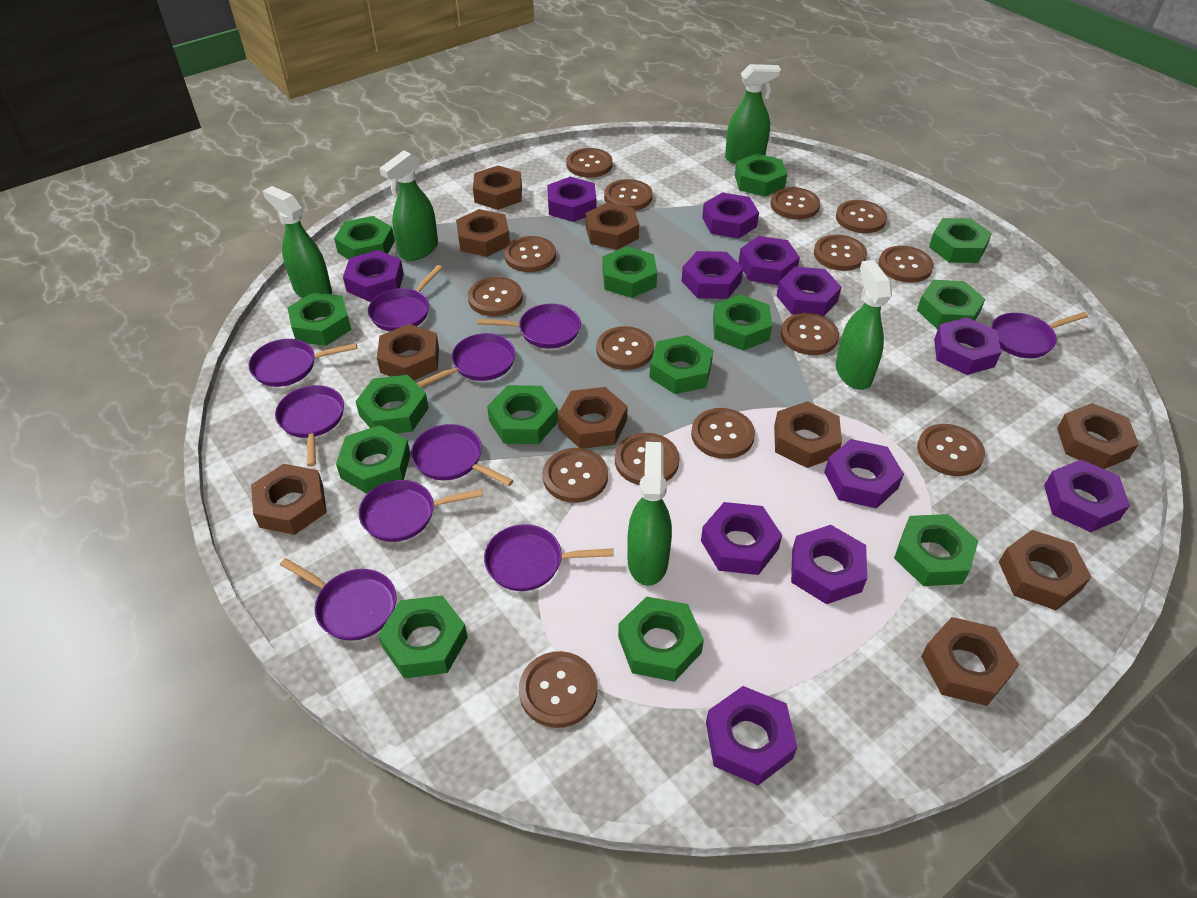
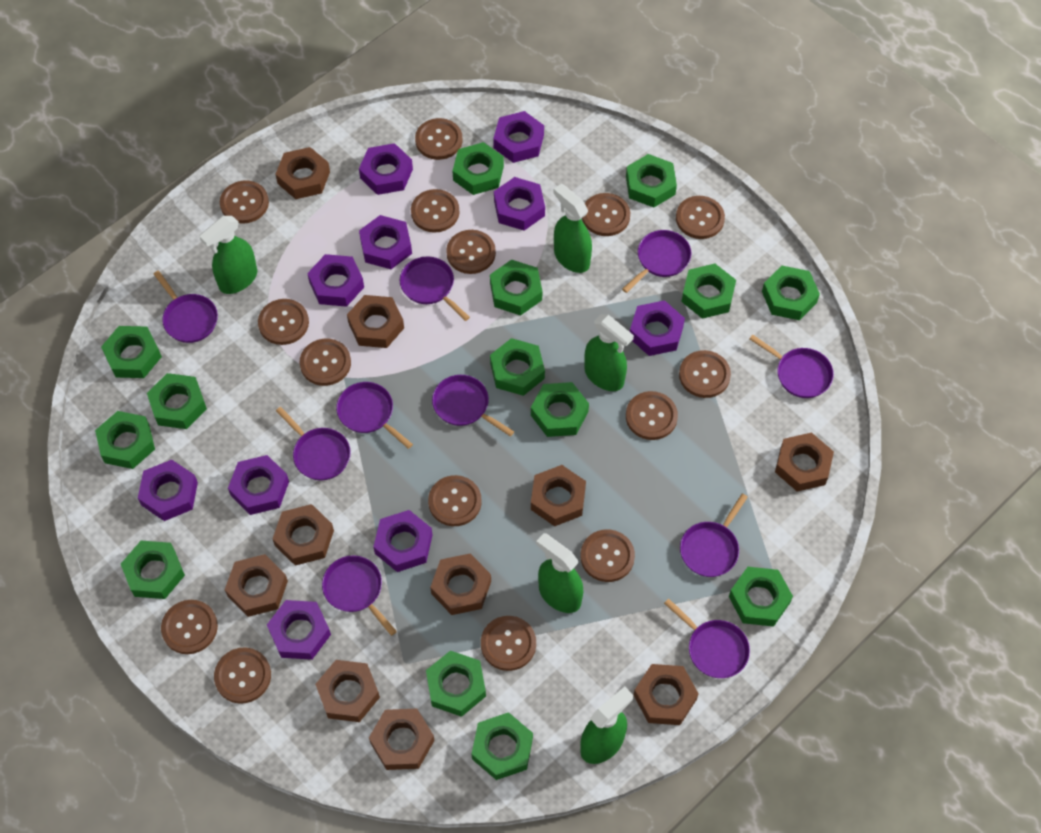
purple nut: 12 -> 10

